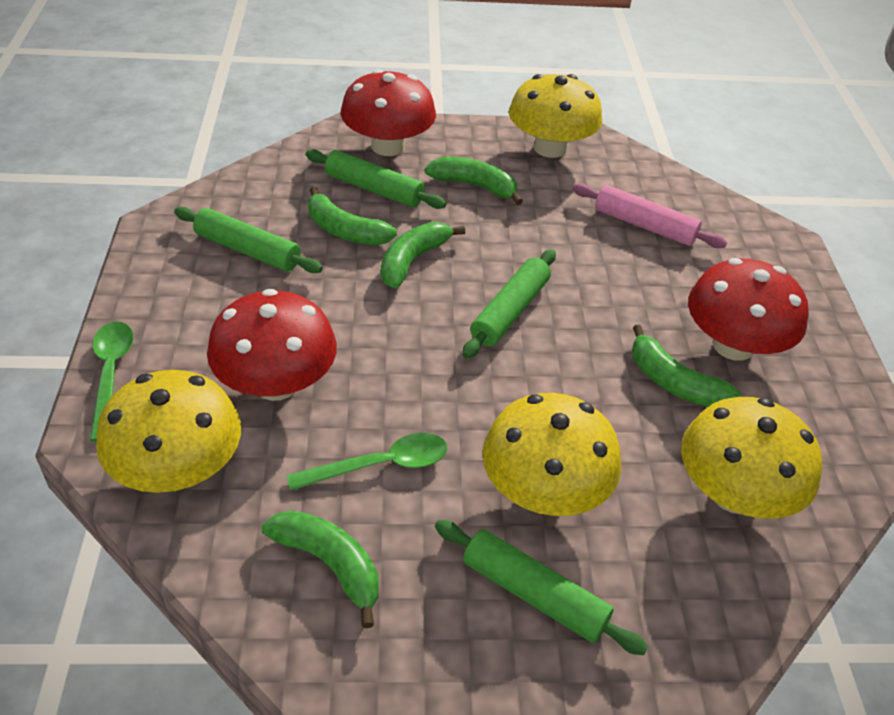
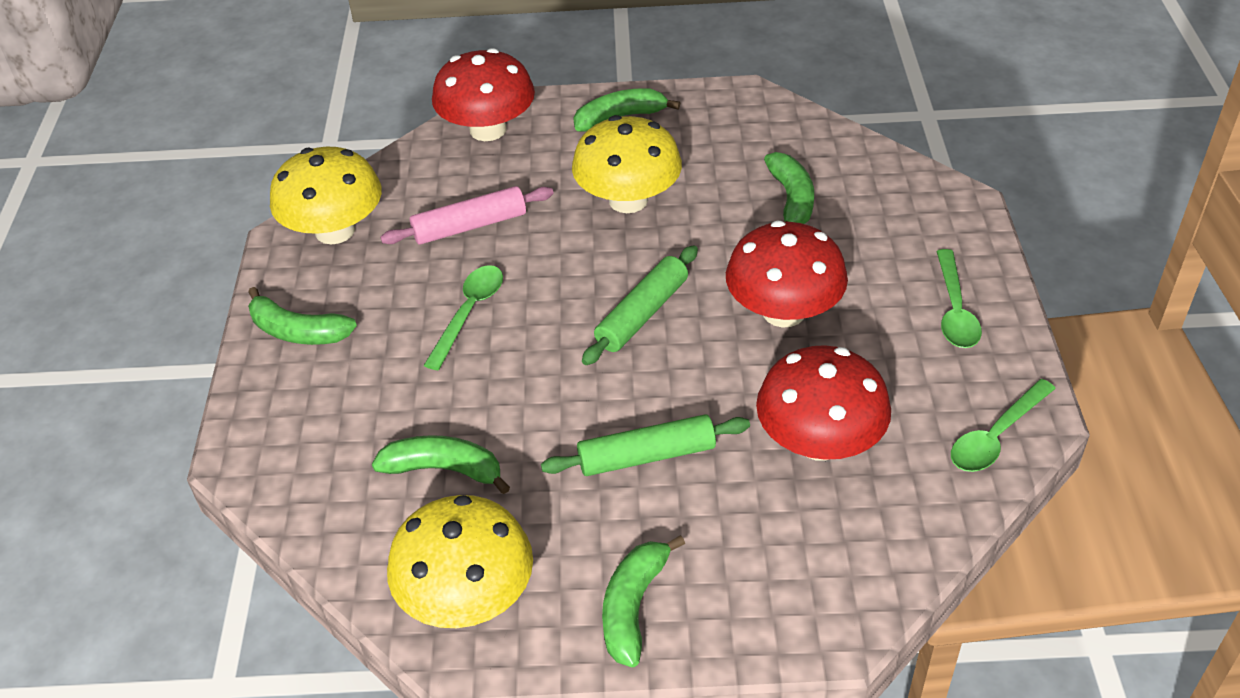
green rolling pin: 4 -> 2
green spoon: 2 -> 3
yellow mushroom: 4 -> 3

